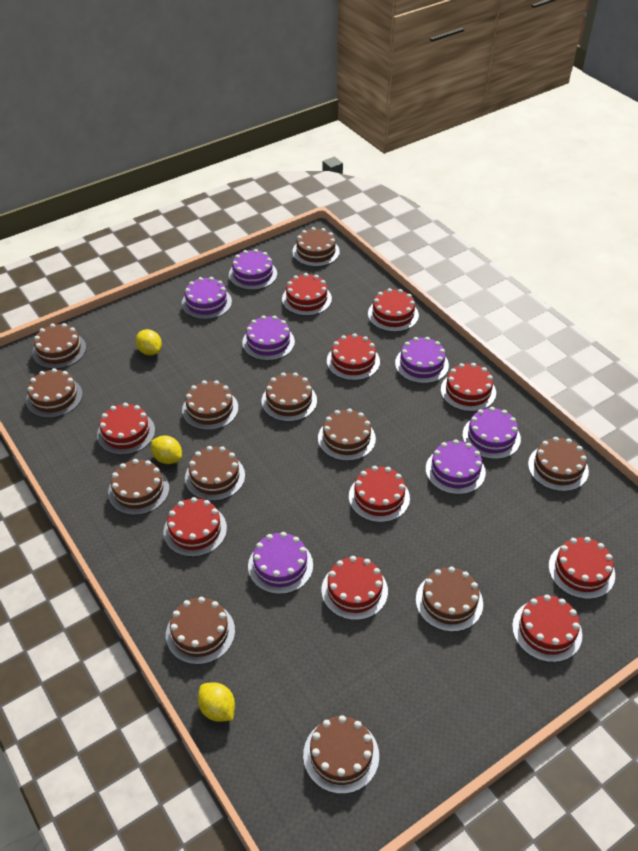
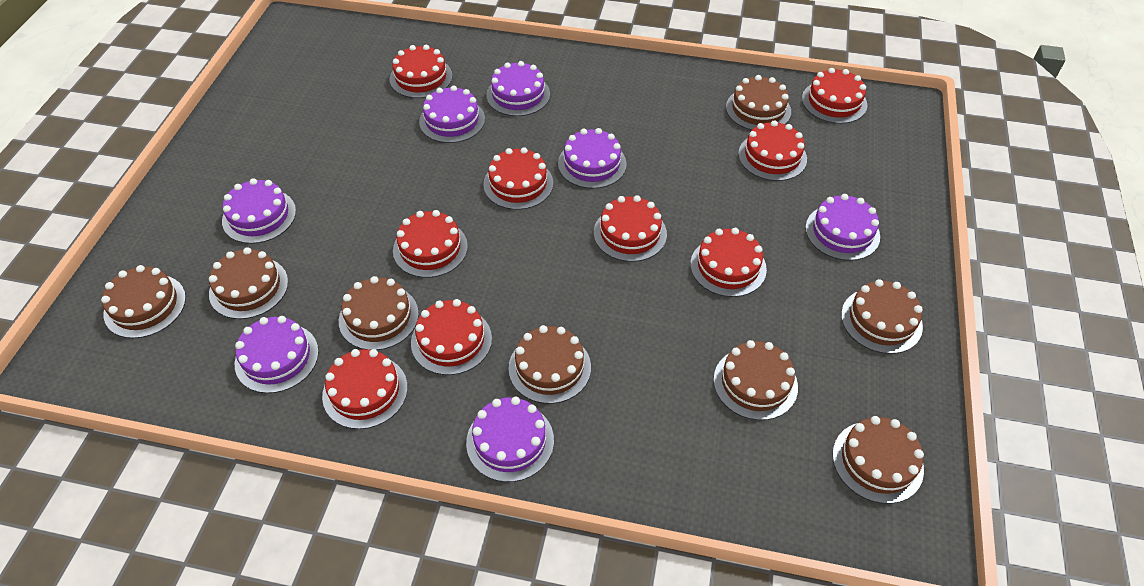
brown cake: 12 -> 8
red cake: 10 -> 9
yellow lemon: 3 -> 0

